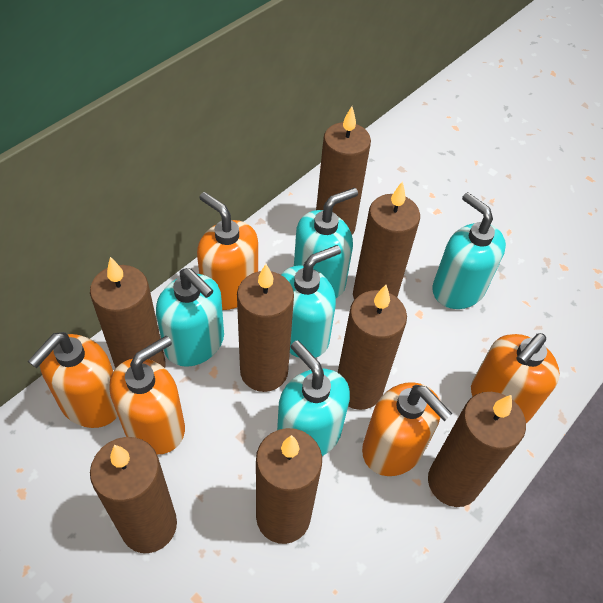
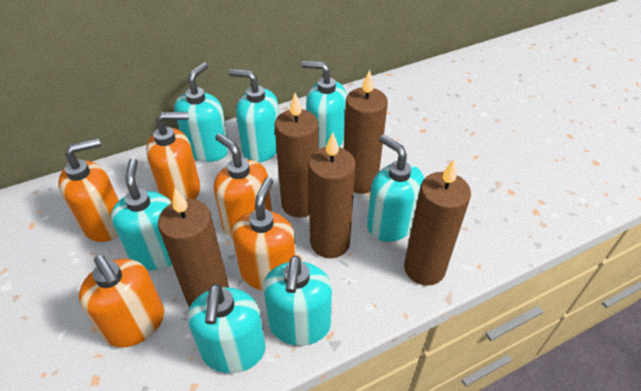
brown candle: 8 -> 5
turquoise soap dispenser: 5 -> 7

